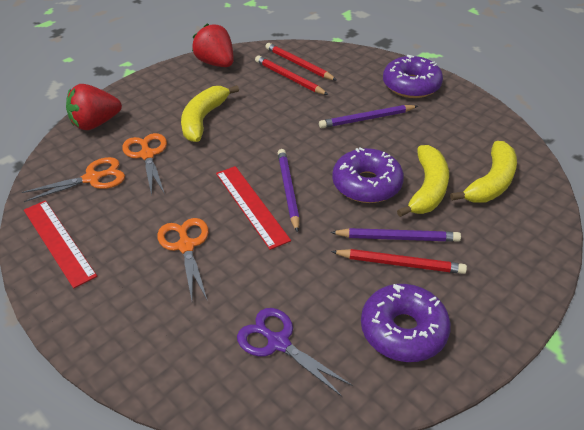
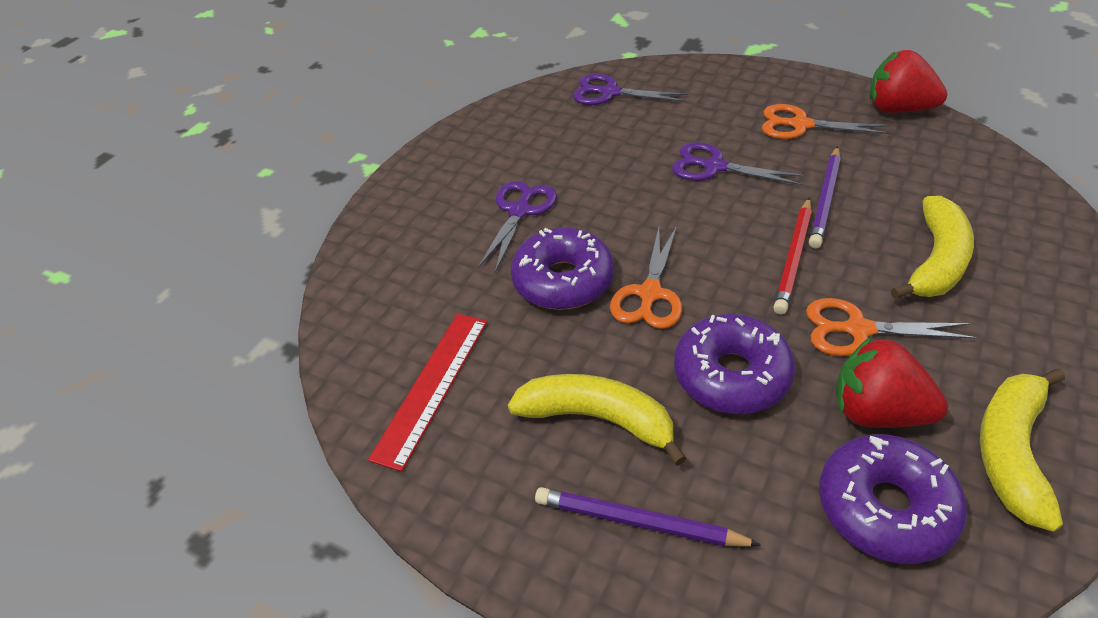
purple pencil: 3 -> 2
purple scissors: 1 -> 3
red pencil: 3 -> 1
red ruler: 2 -> 1

